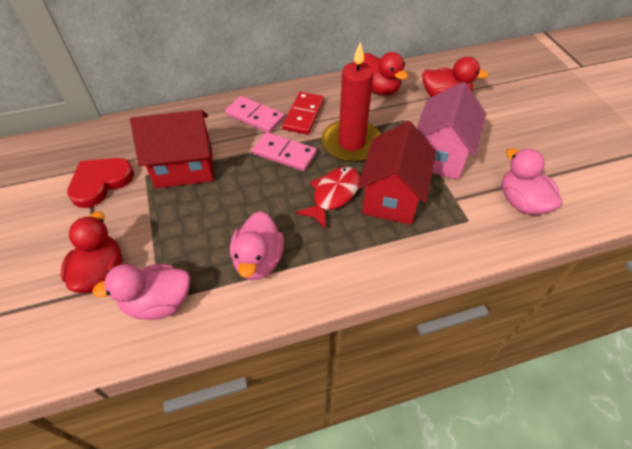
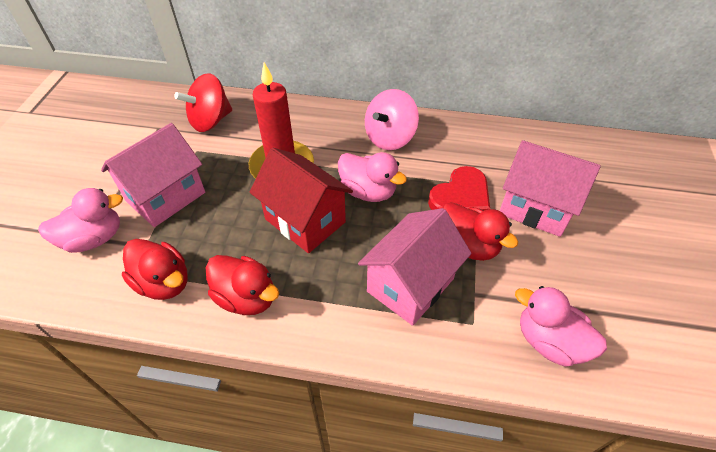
pink domino: 2 -> 0
pink house: 1 -> 3
pink spinning top: 0 -> 1
red domino: 1 -> 0
red fish: 1 -> 0
red house: 2 -> 1
red spinning top: 0 -> 1

